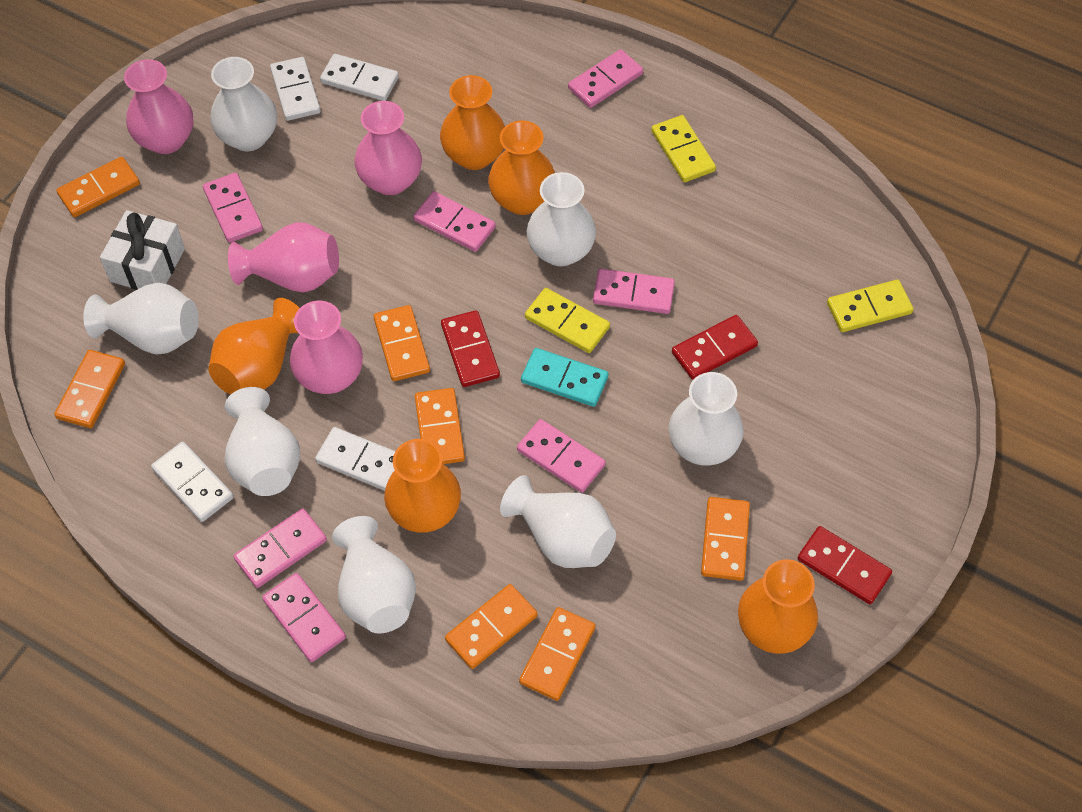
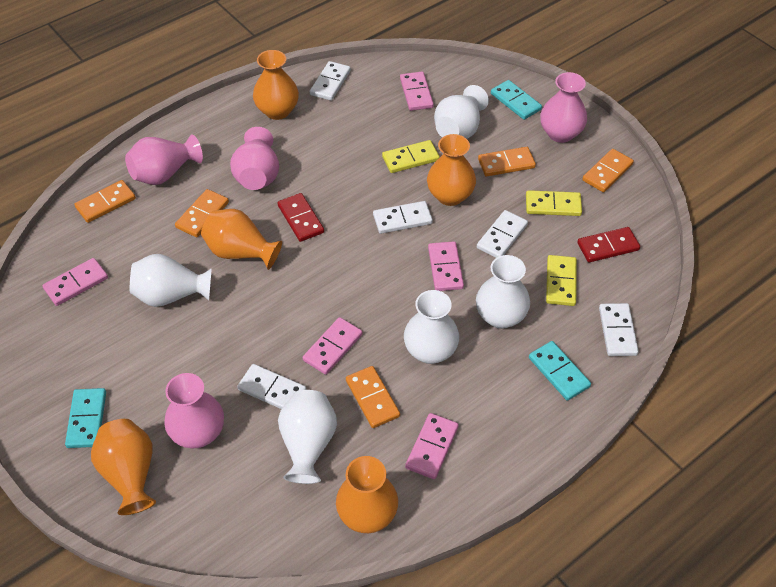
orange domino: 7 -> 5
pink domino: 7 -> 5
red domino: 3 -> 2
turquoise domino: 1 -> 3
white domino: 4 -> 5
white gift: 1 -> 0
white vase: 7 -> 5

